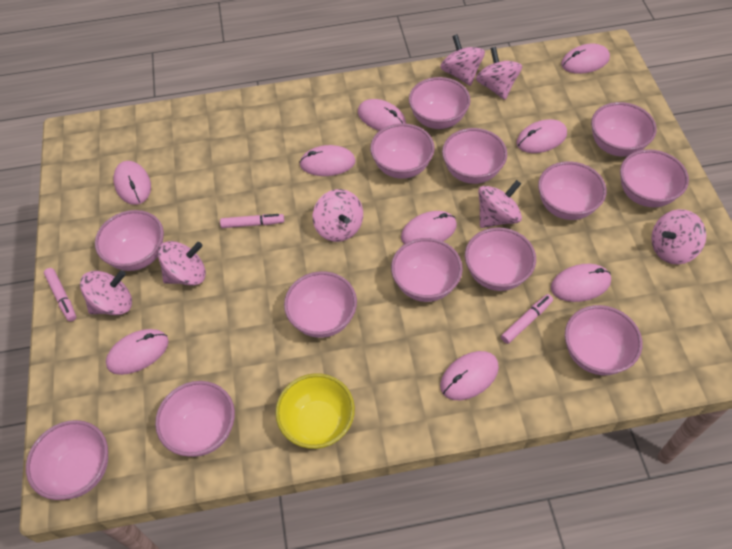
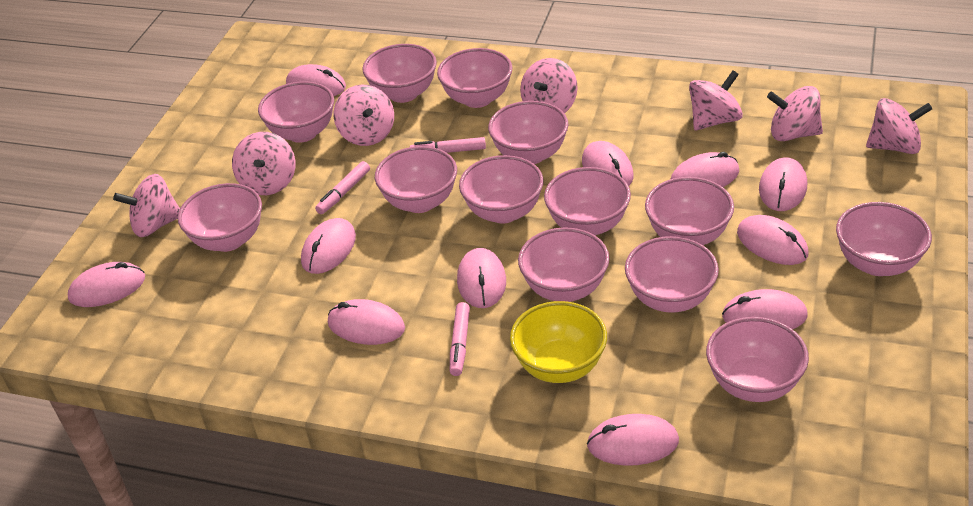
pink mouse: 9 -> 11

